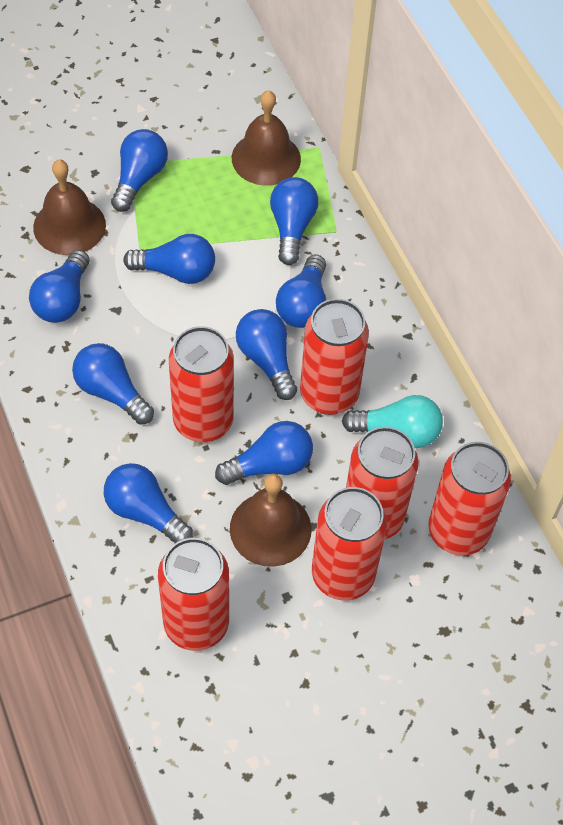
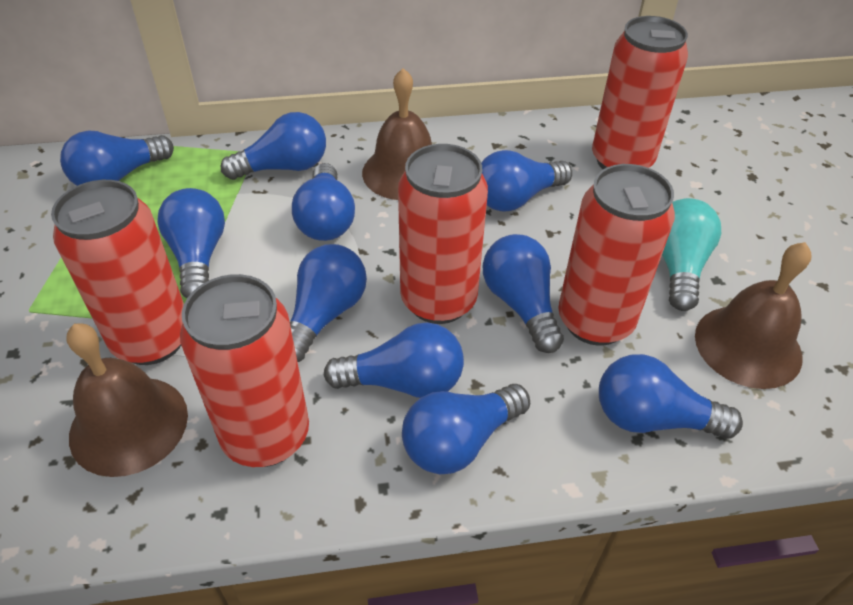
blue light bulb: 9 -> 10
red can: 6 -> 5

